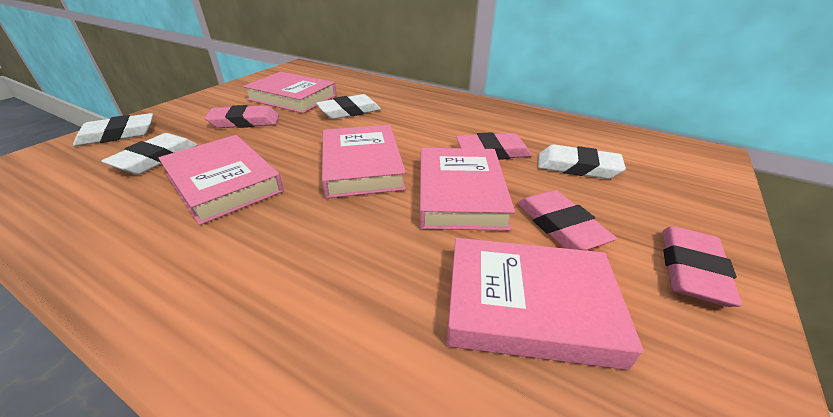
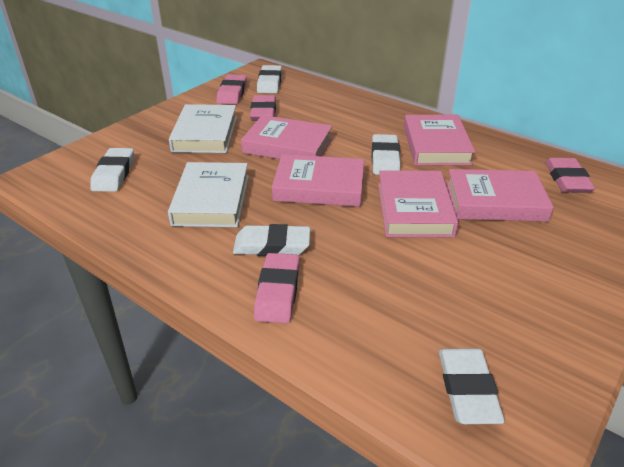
white book: 0 -> 2
white eraser: 4 -> 5

